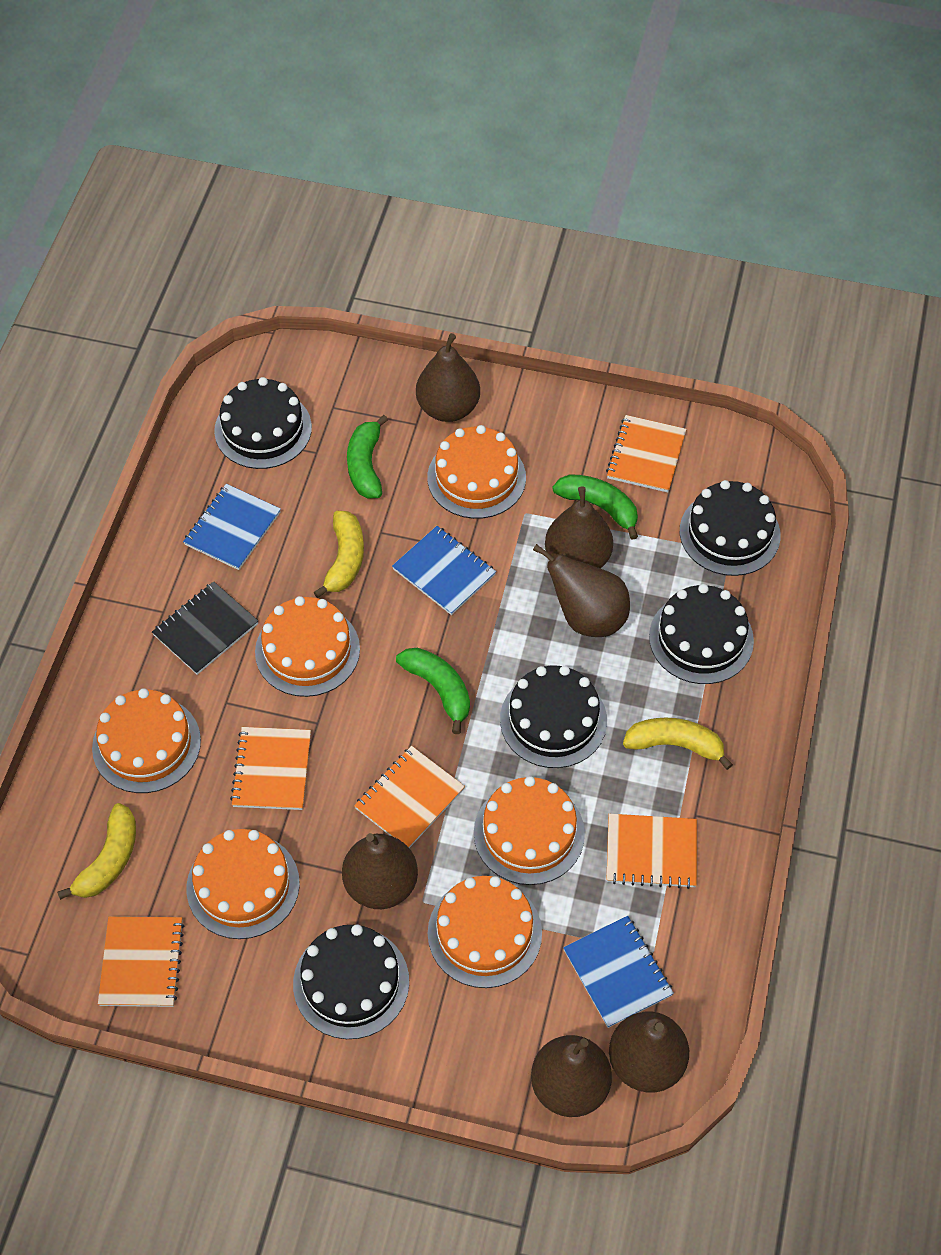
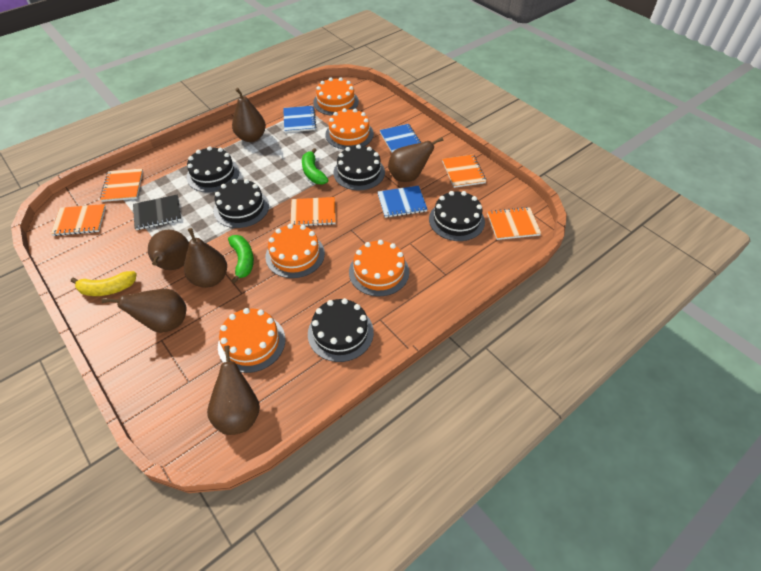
green banana: 3 -> 2
orange cake: 6 -> 5
yellow banana: 3 -> 1

